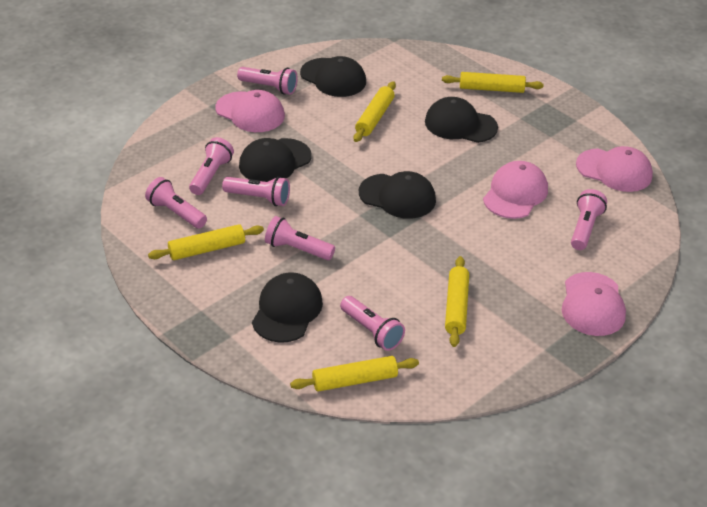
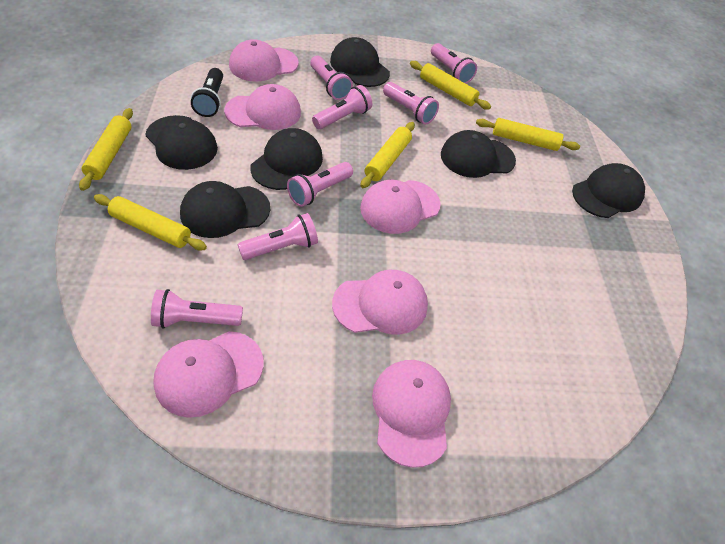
black cap: 5 -> 6
black flashlight: 0 -> 1
pink cap: 4 -> 6

